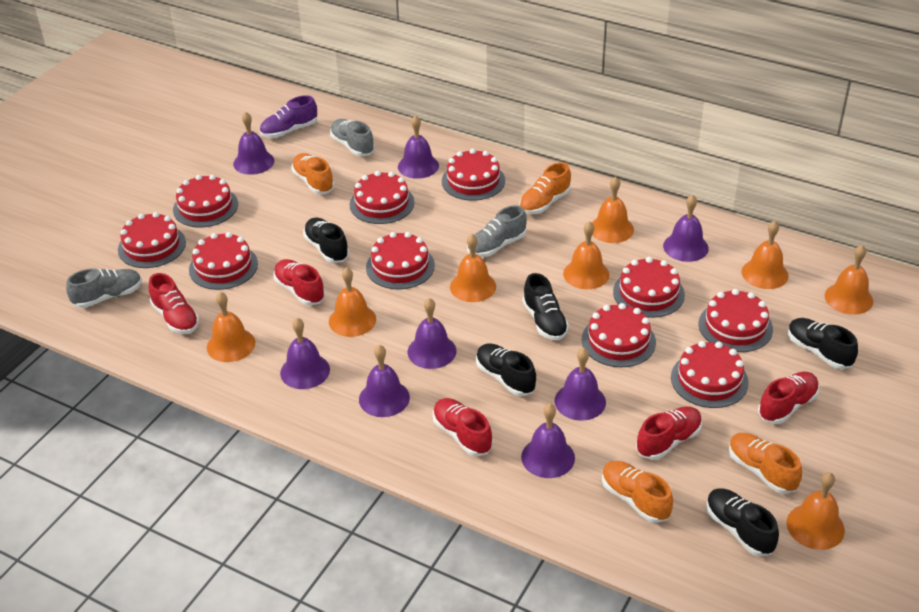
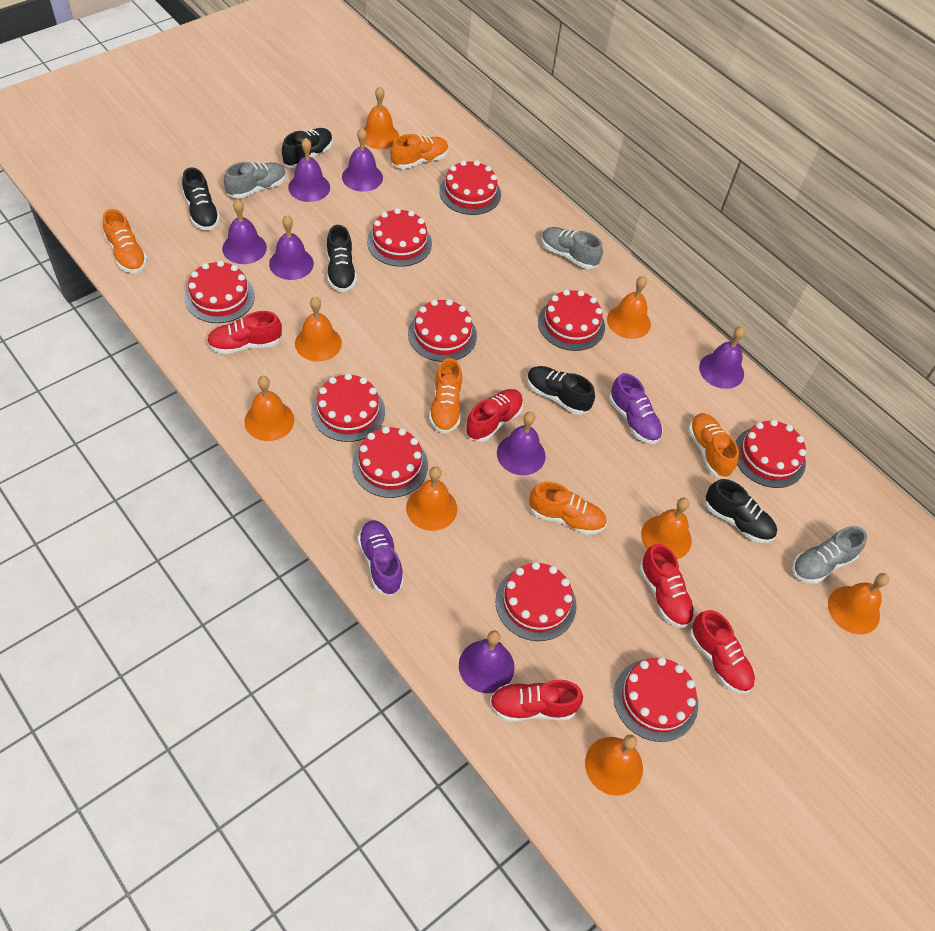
orange shoe: 4 -> 5
purple bell: 8 -> 7
purple shoe: 1 -> 2

